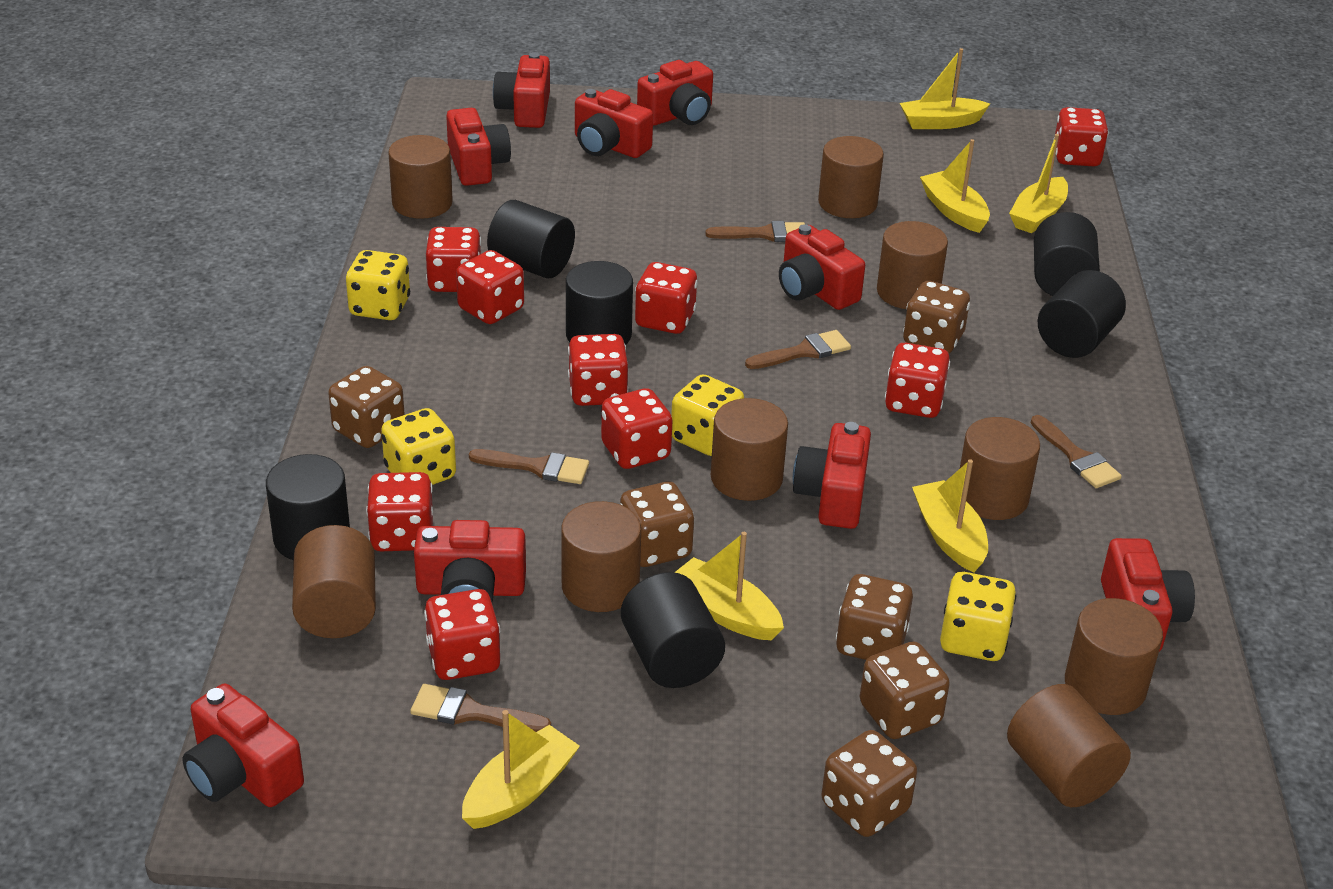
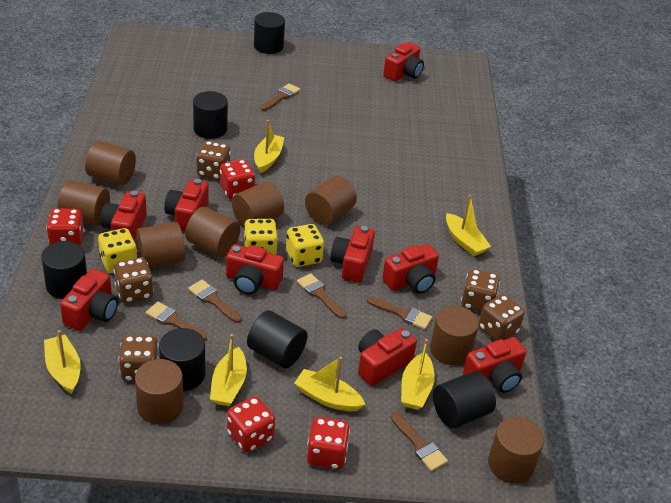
brown brush: 5 -> 6
brown dice: 6 -> 5
red dice: 9 -> 4
yellow dice: 4 -> 3

